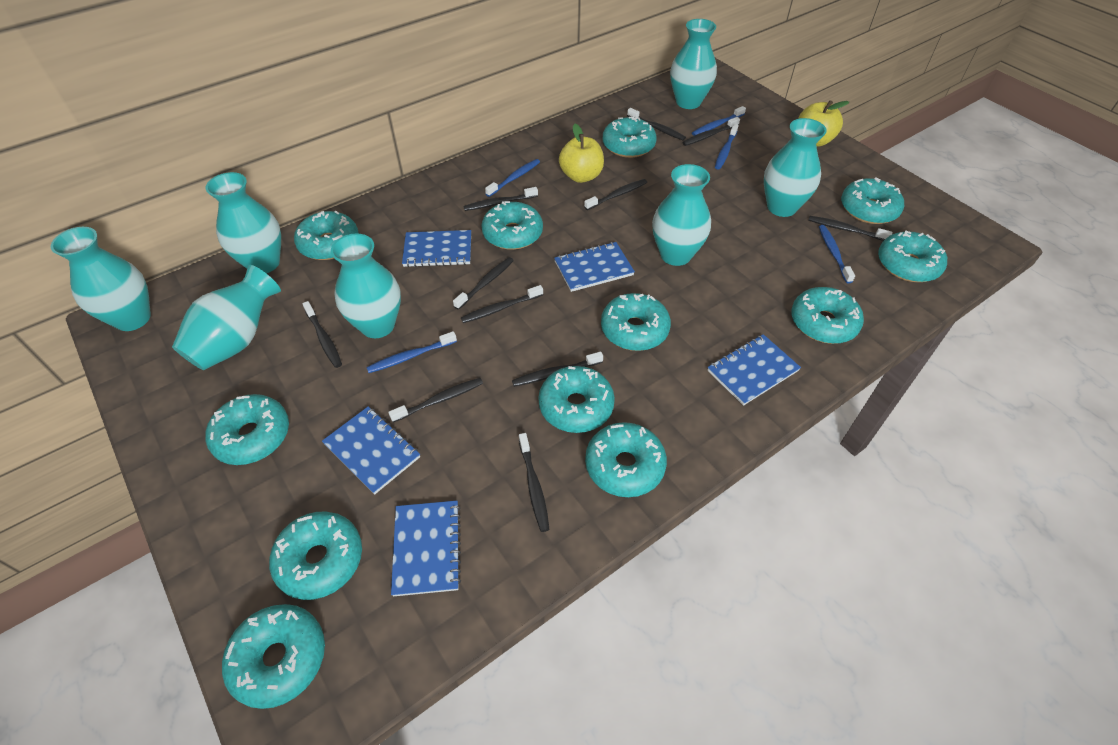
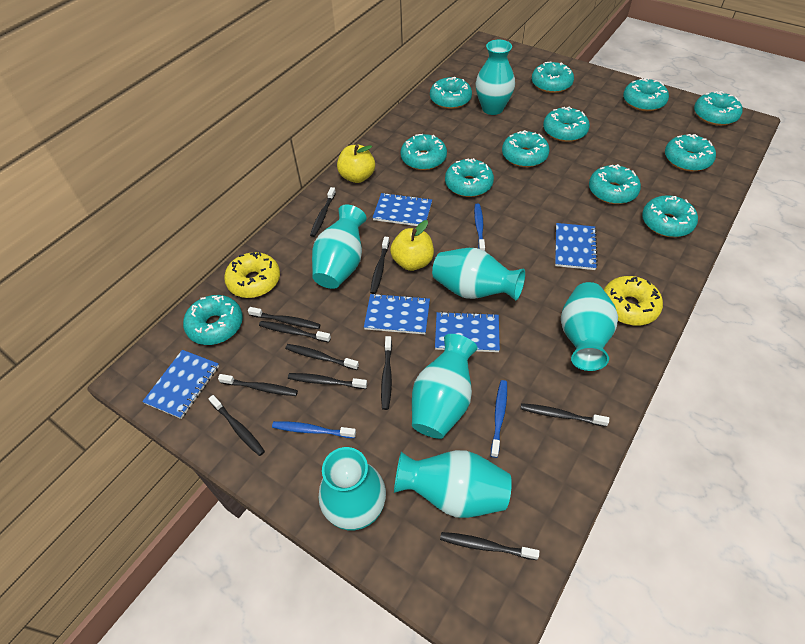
blue toothbrush: 5 -> 3
yellow donut: 0 -> 2

